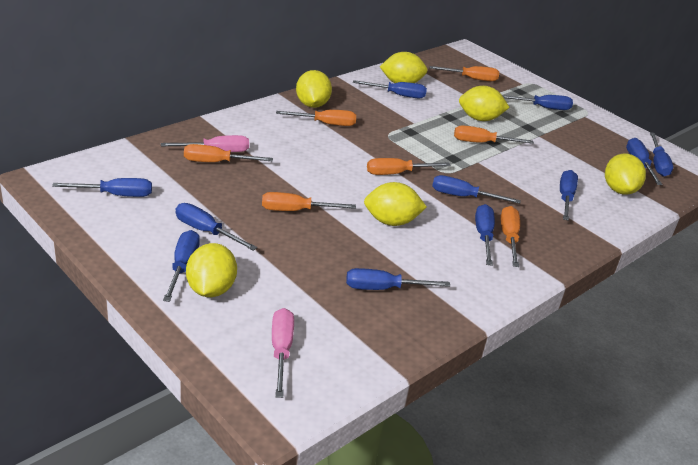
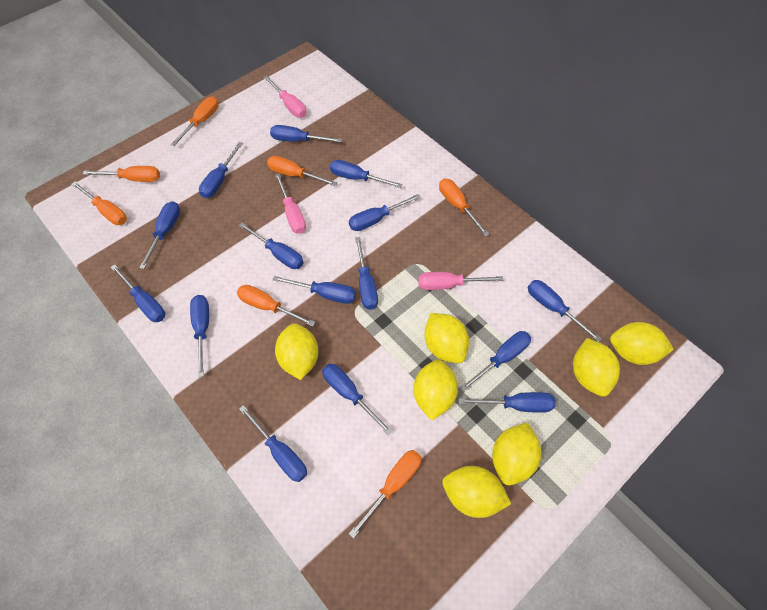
blue screwdriver: 11 -> 15
pink screwdriver: 2 -> 3
yellow lemon: 6 -> 7

